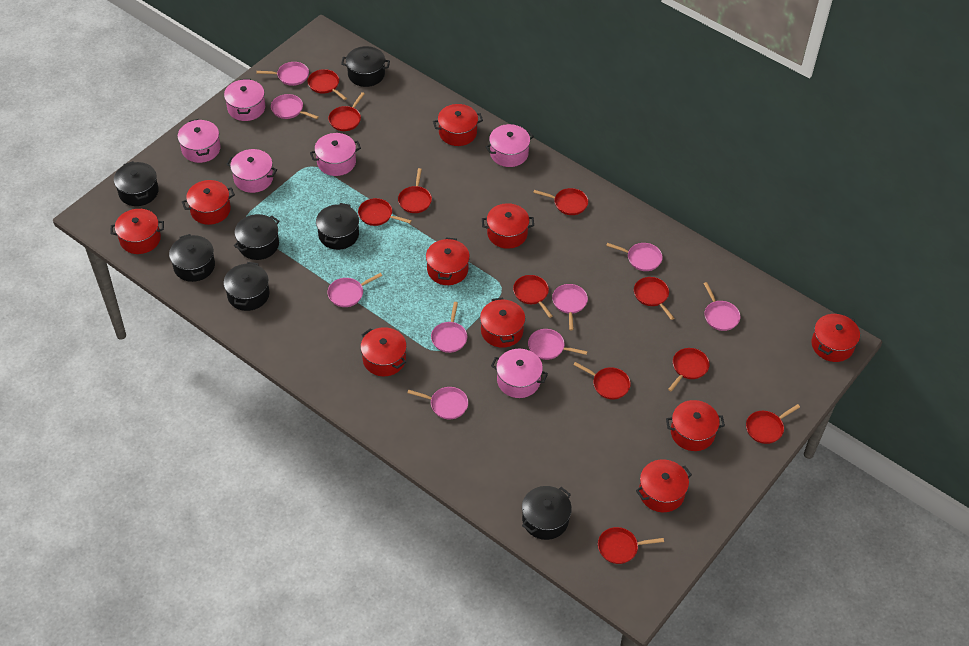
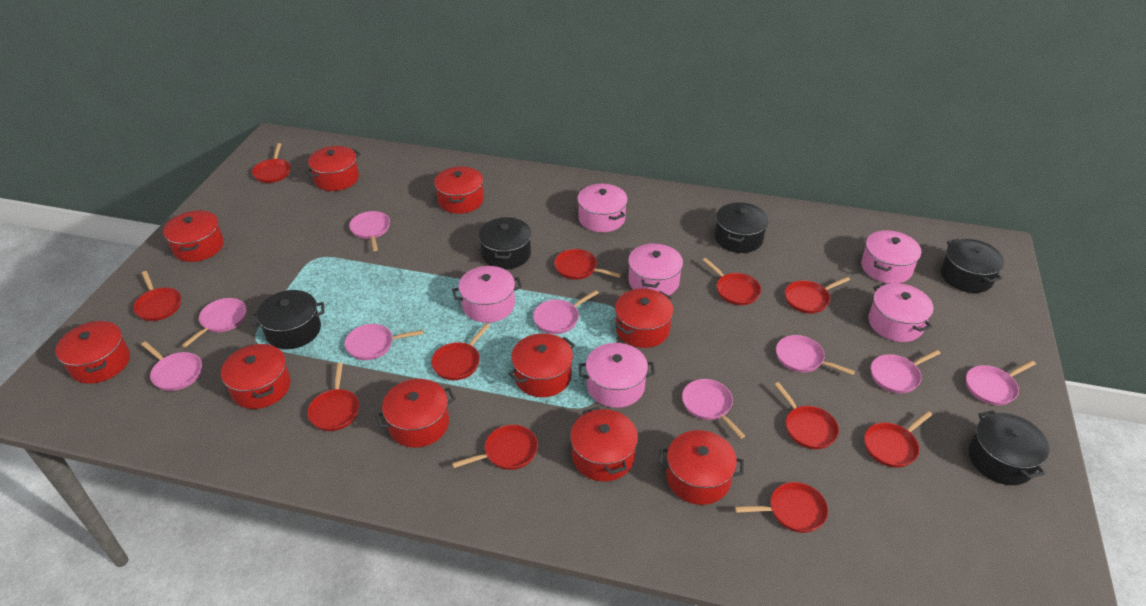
black pot: 7 -> 5

